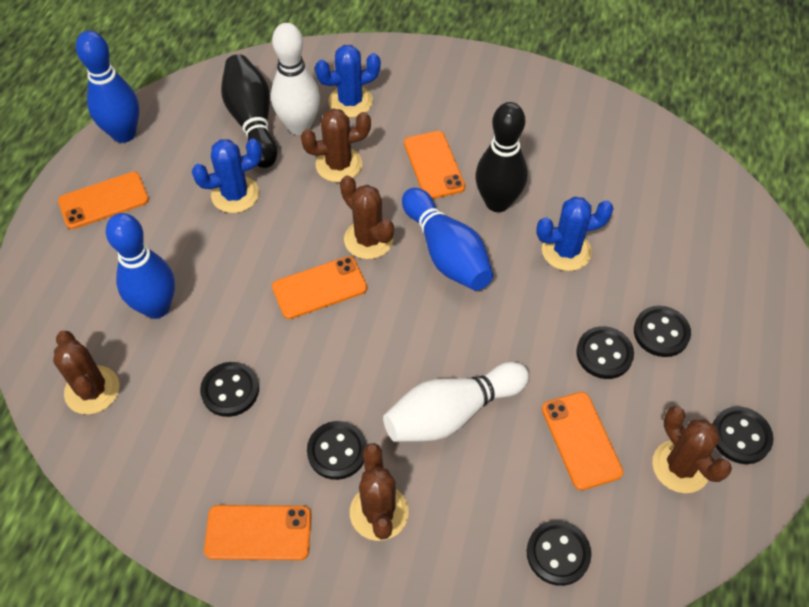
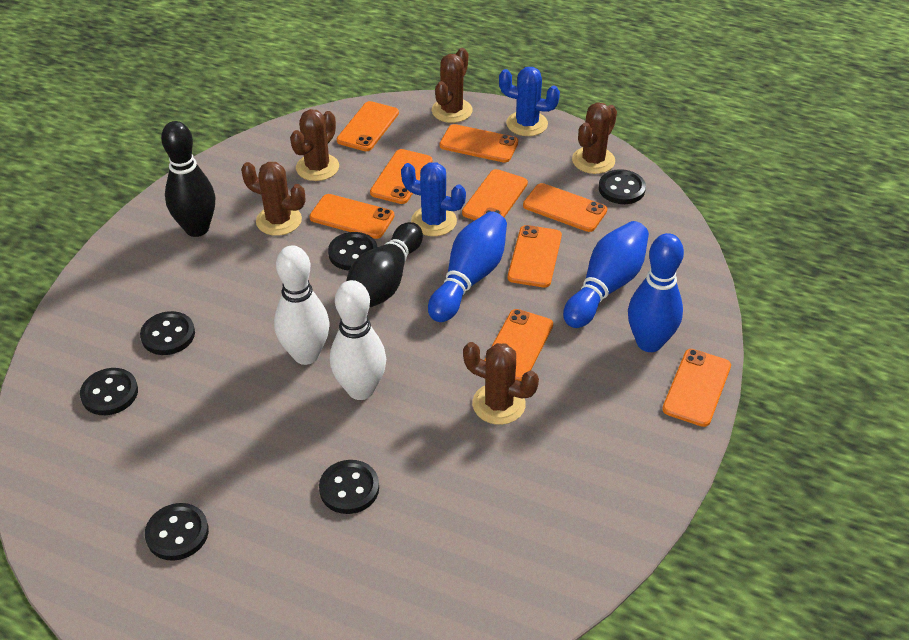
blue cactus: 3 -> 2
orange phone: 5 -> 9

